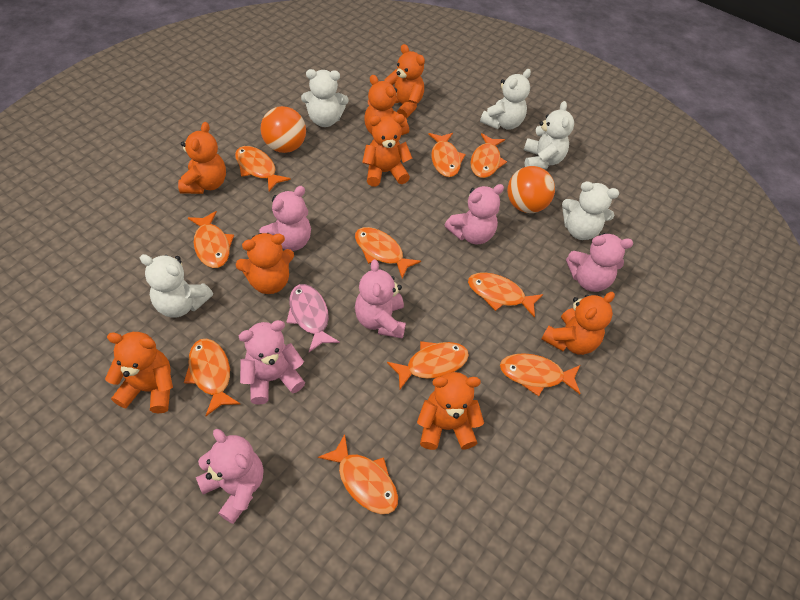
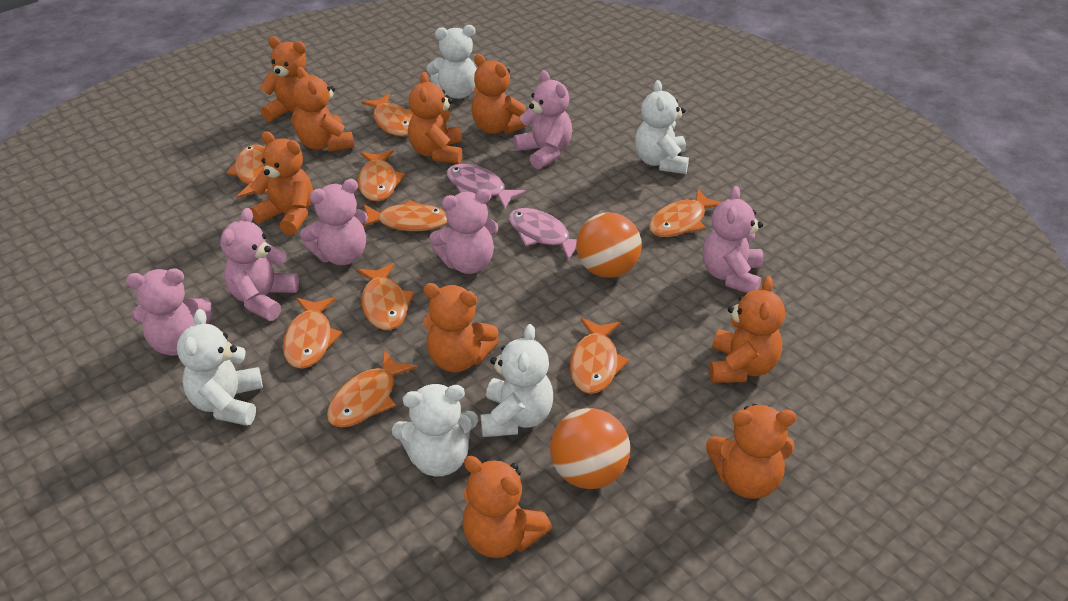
orange fish: 10 -> 9
orange teddy bear: 8 -> 9
pink fish: 1 -> 2

